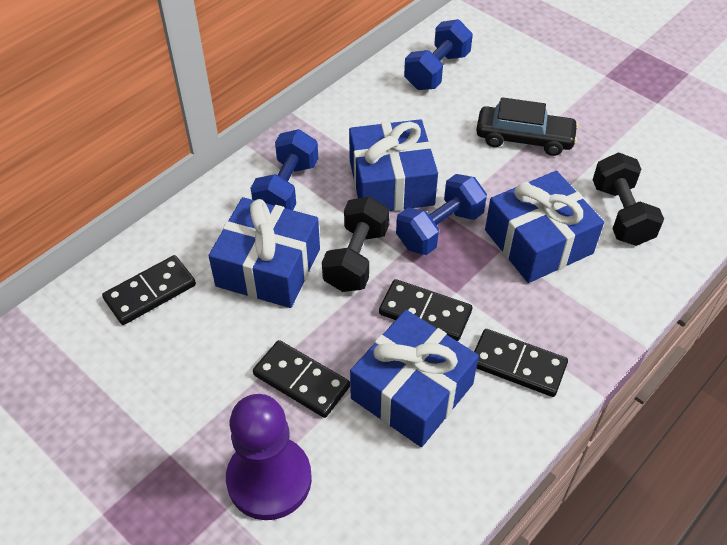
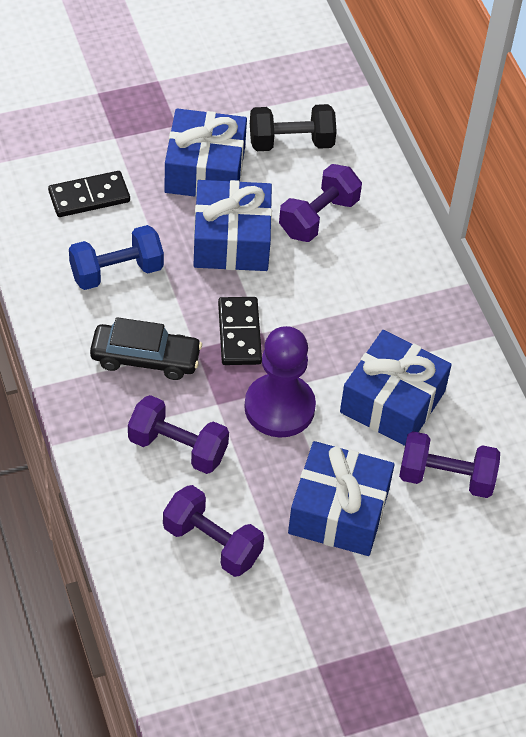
black domino: 4 -> 2
black dumbbell: 2 -> 1
blue dumbbell: 3 -> 1
purple dumbbell: 0 -> 4

